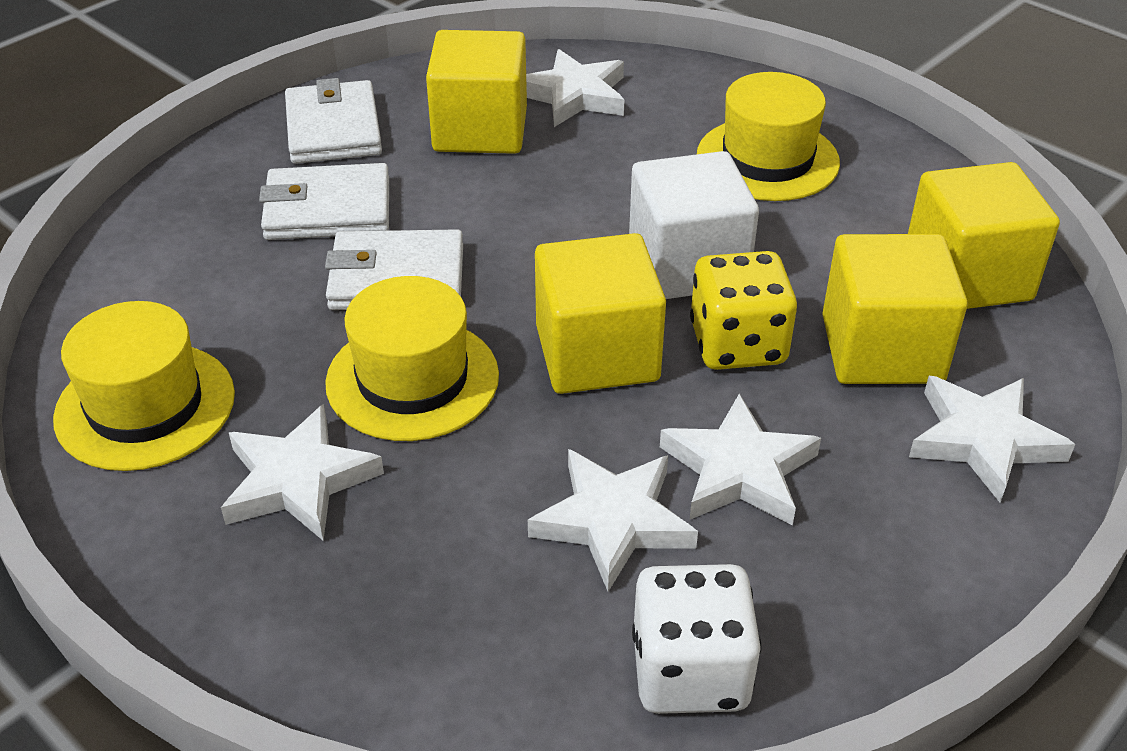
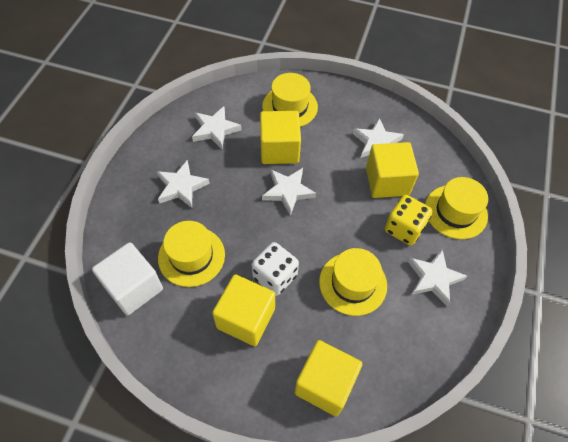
white wallet: 3 -> 0
yellow hat: 3 -> 4

